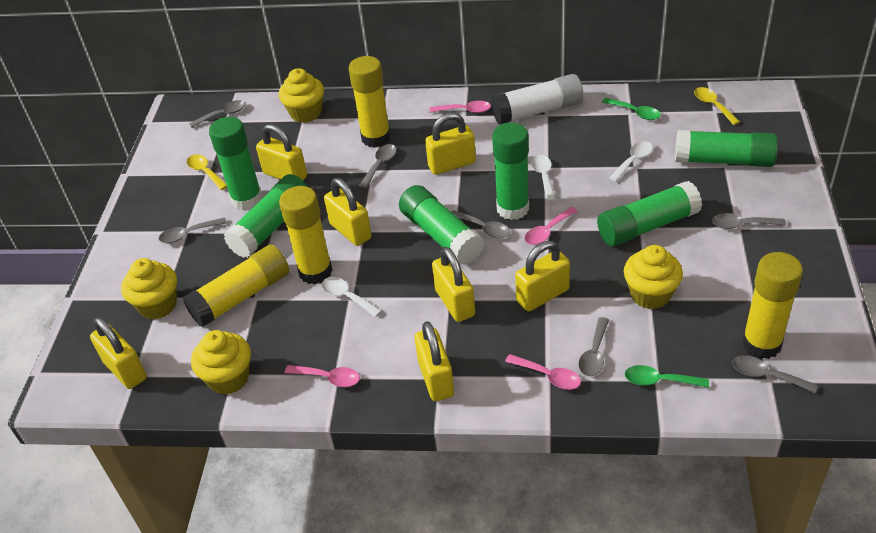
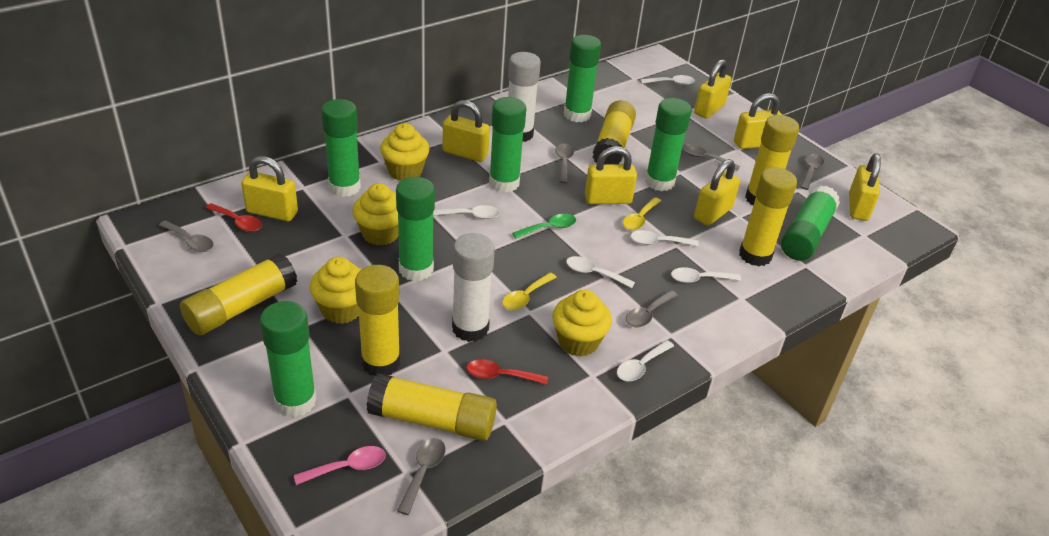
green glue stick: 6 -> 7
green spoon: 2 -> 1
grey spoon: 7 -> 6
pink spoon: 4 -> 1
red spoon: 0 -> 2
white glue stick: 1 -> 2
white spoon: 3 -> 6
yellow glue stick: 4 -> 6

